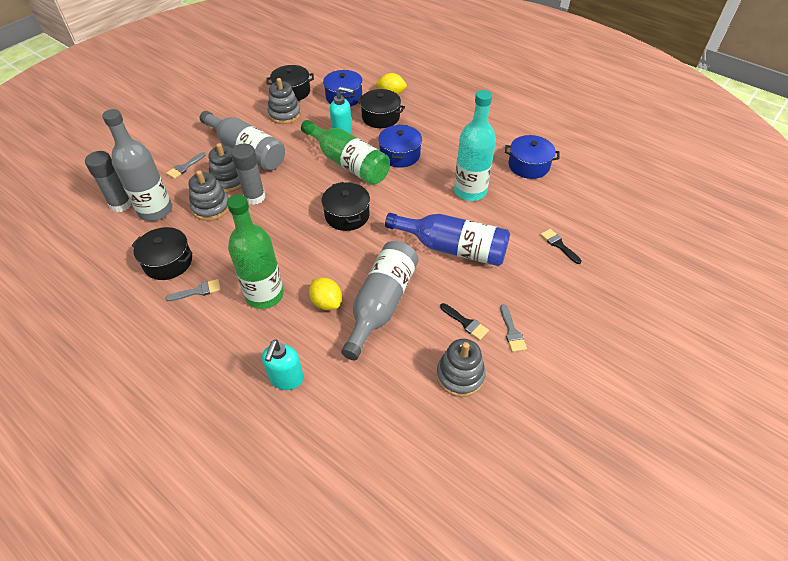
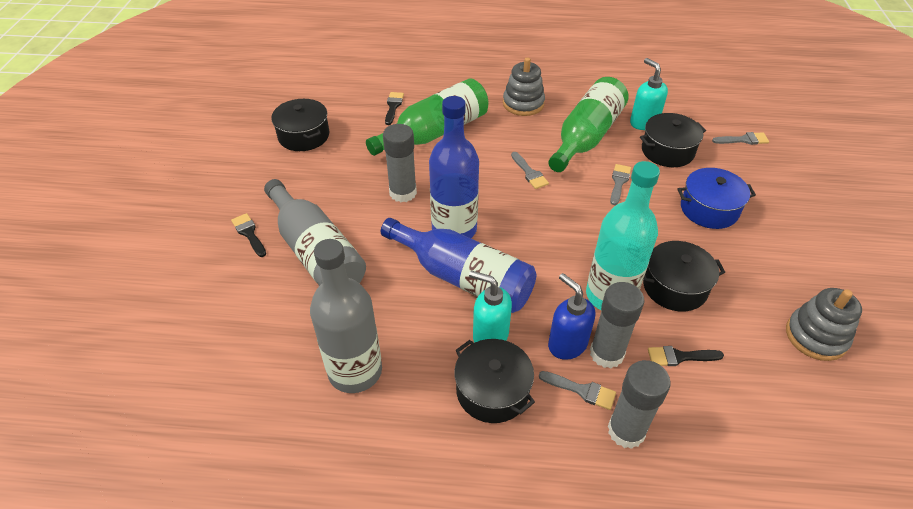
black brush: 2 -> 3
blue bottle: 1 -> 2
blue pot: 3 -> 1
blue soap dispenser: 0 -> 1
grey bottle: 3 -> 2
grey brush: 3 -> 4
grey glue stick: 2 -> 3
grey stacking toy: 4 -> 2
yellow lemon: 2 -> 0

